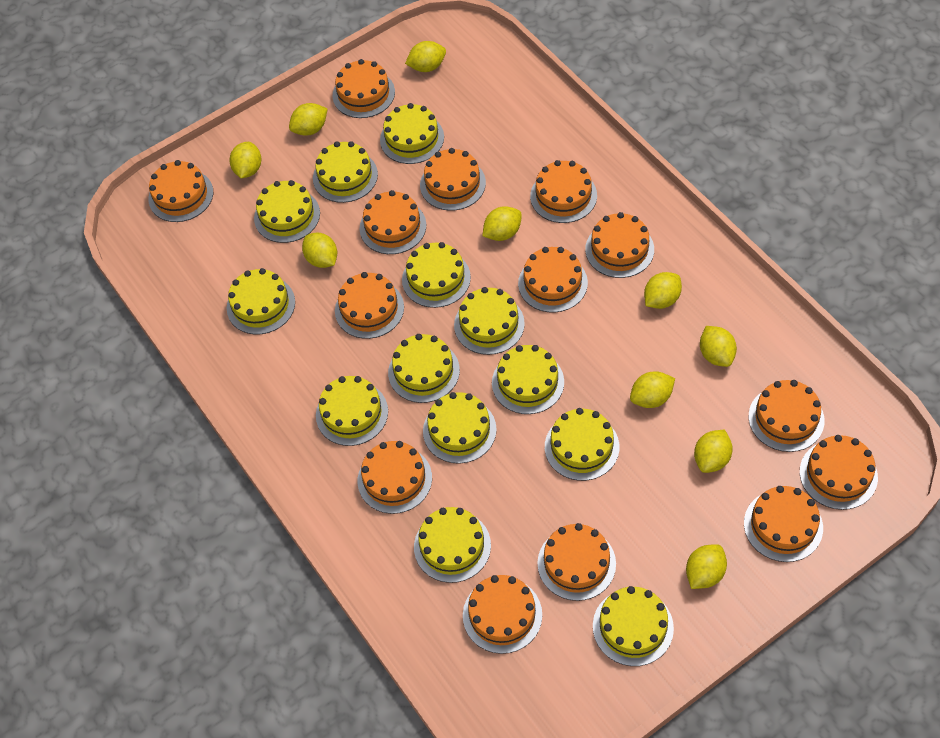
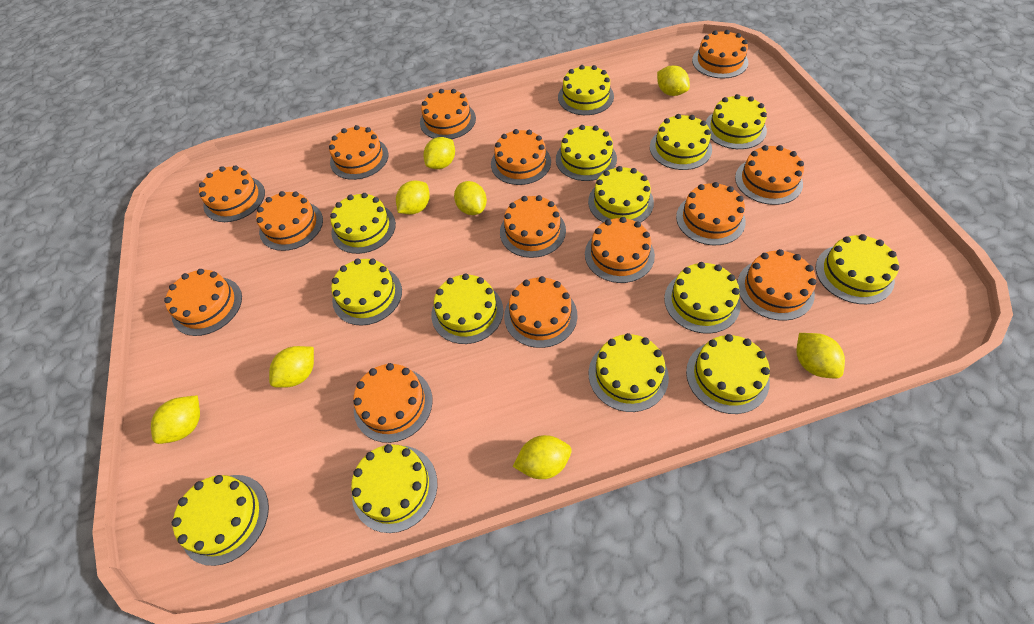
yellow cake: 13 -> 14
yellow lemon: 10 -> 8

